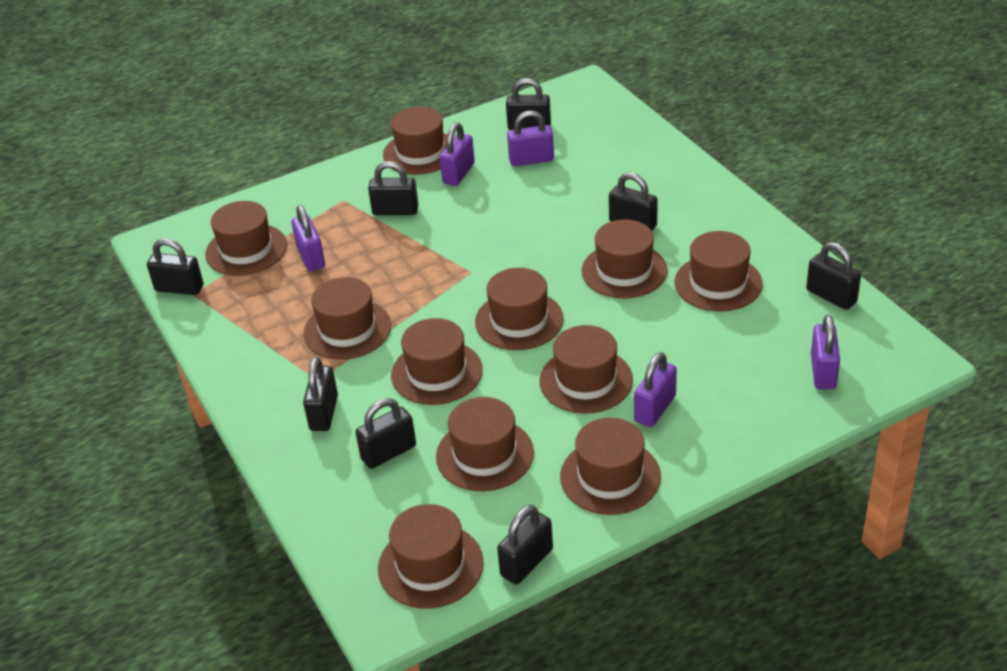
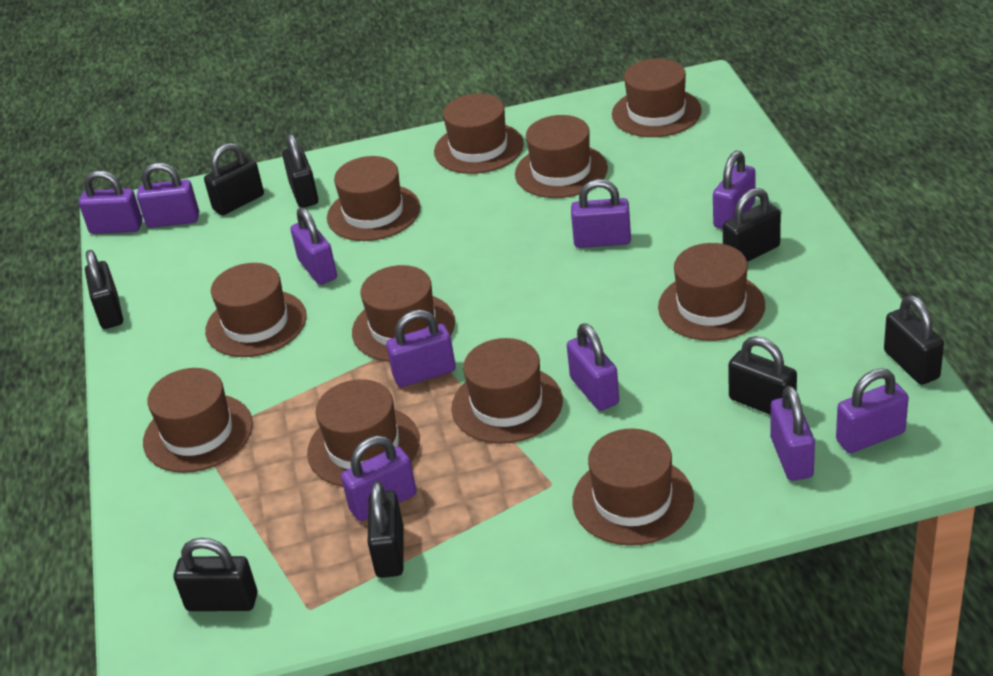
purple padlock: 5 -> 10

